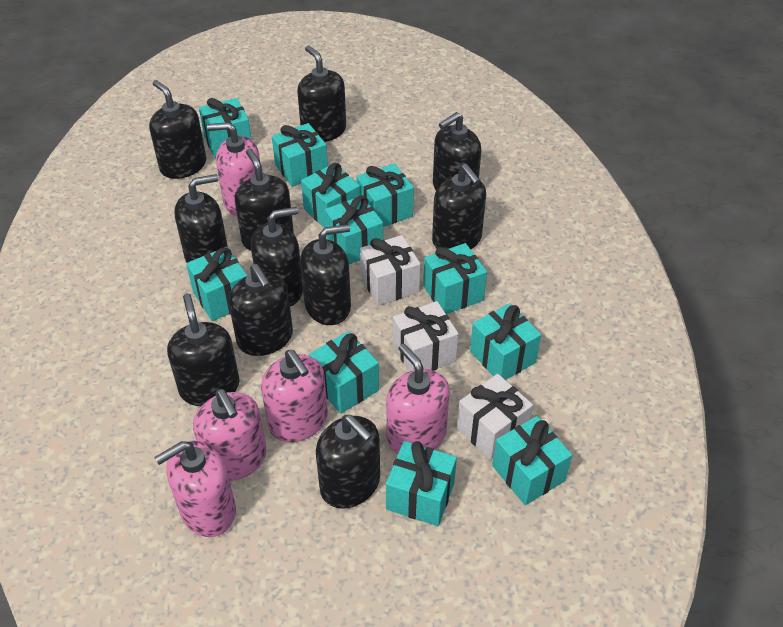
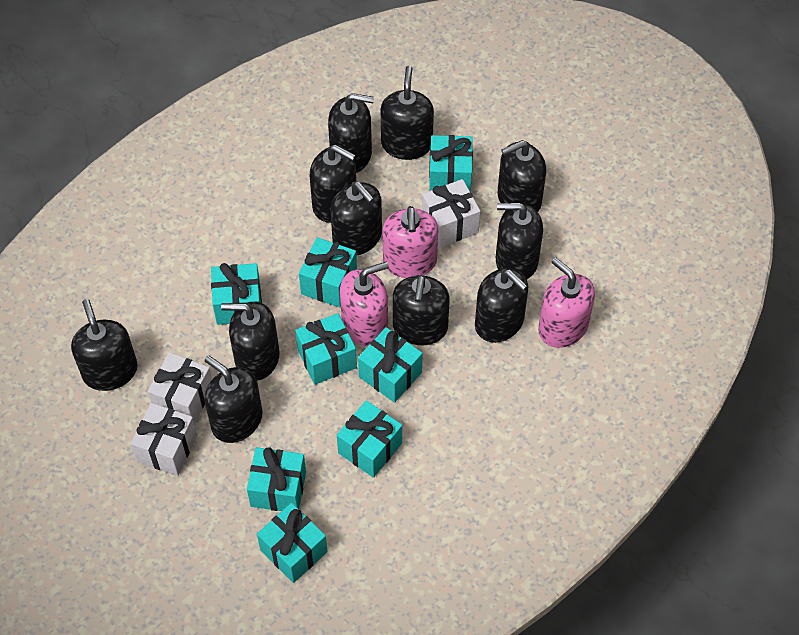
pink soap dispenser: 5 -> 3
turquoise gift: 11 -> 8

